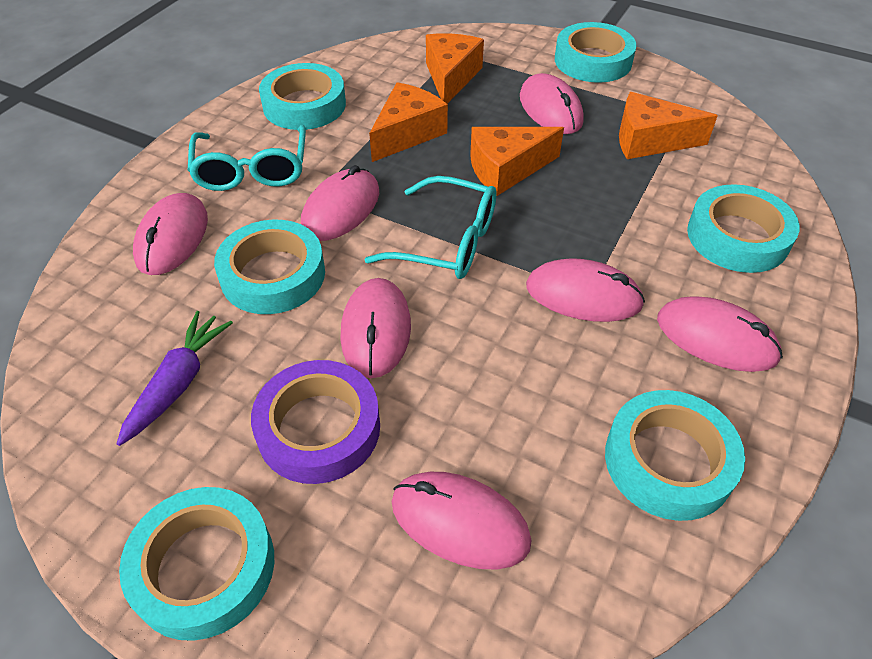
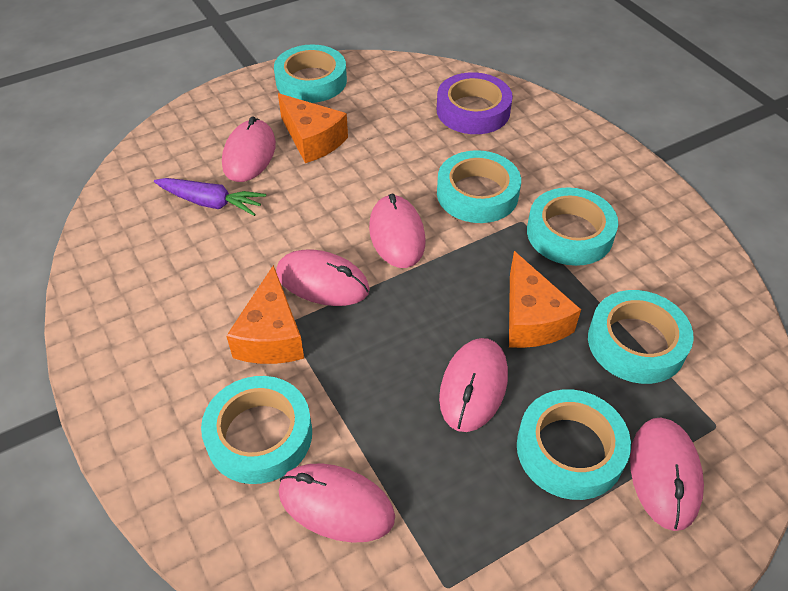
orange cheese: 4 -> 3
pink mouse: 7 -> 6
turquoise glasses: 2 -> 0

